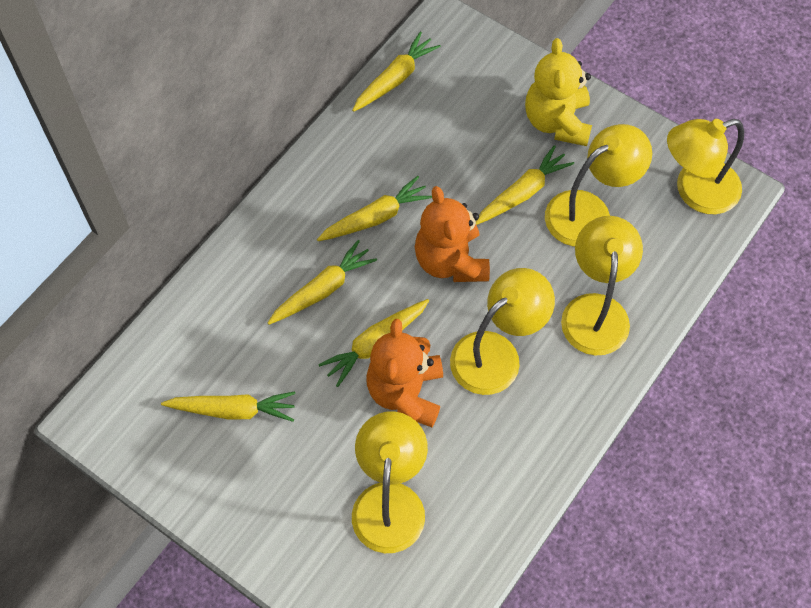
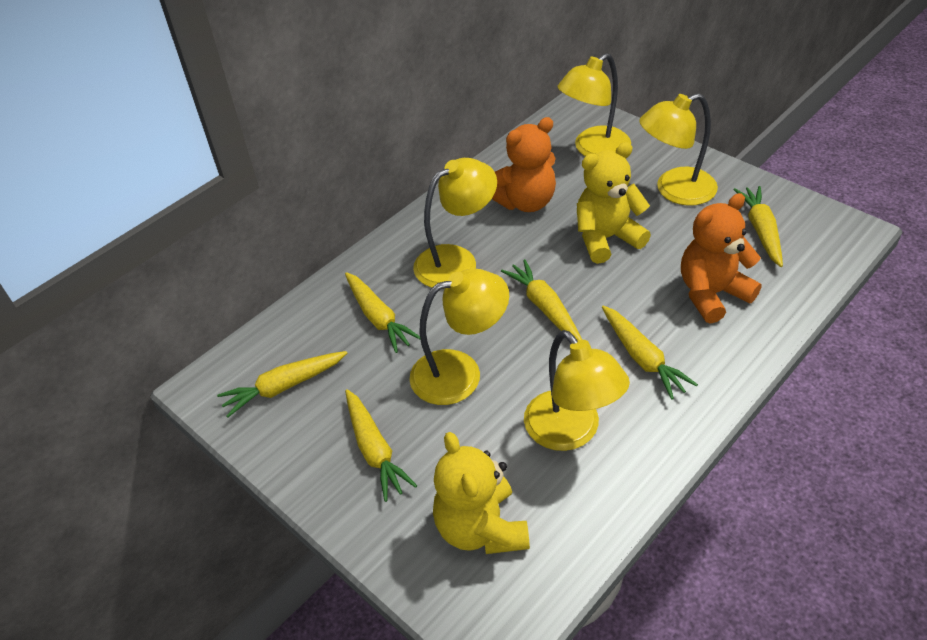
yellow teddy bear: 1 -> 2

